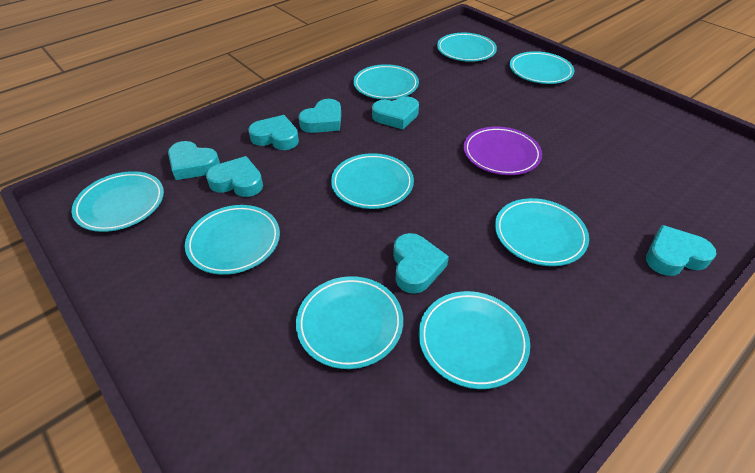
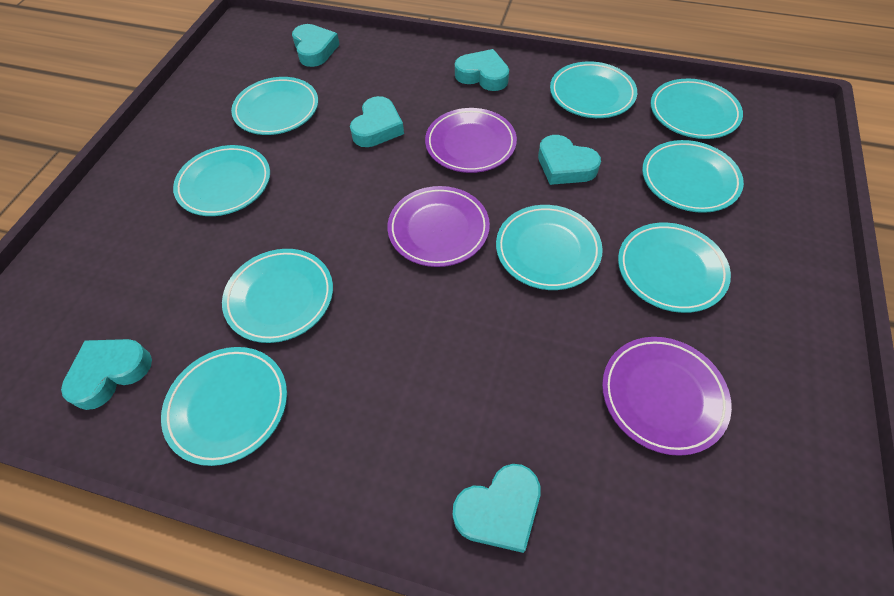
purple plate: 1 -> 3
turquoise heart: 7 -> 6

